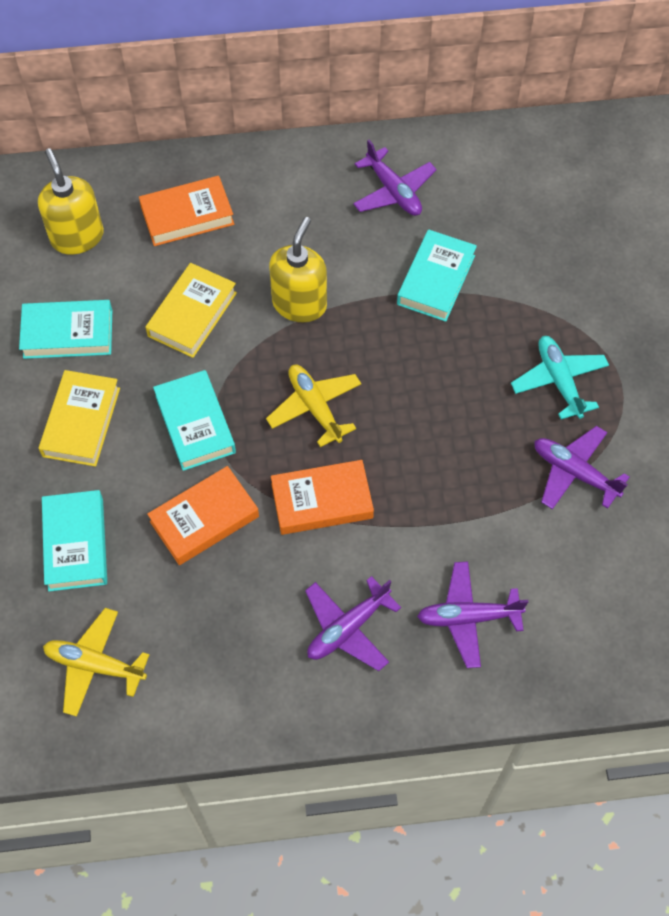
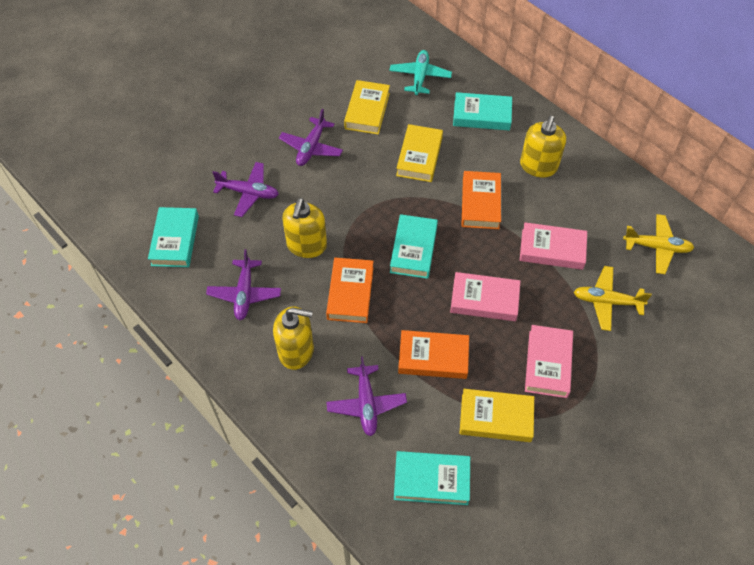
pink book: 0 -> 3
yellow book: 2 -> 3
yellow soap dispenser: 2 -> 3

